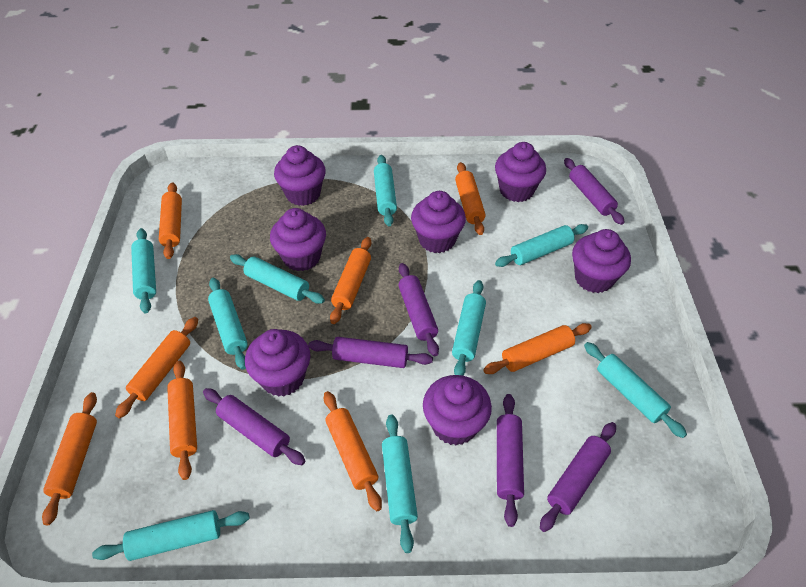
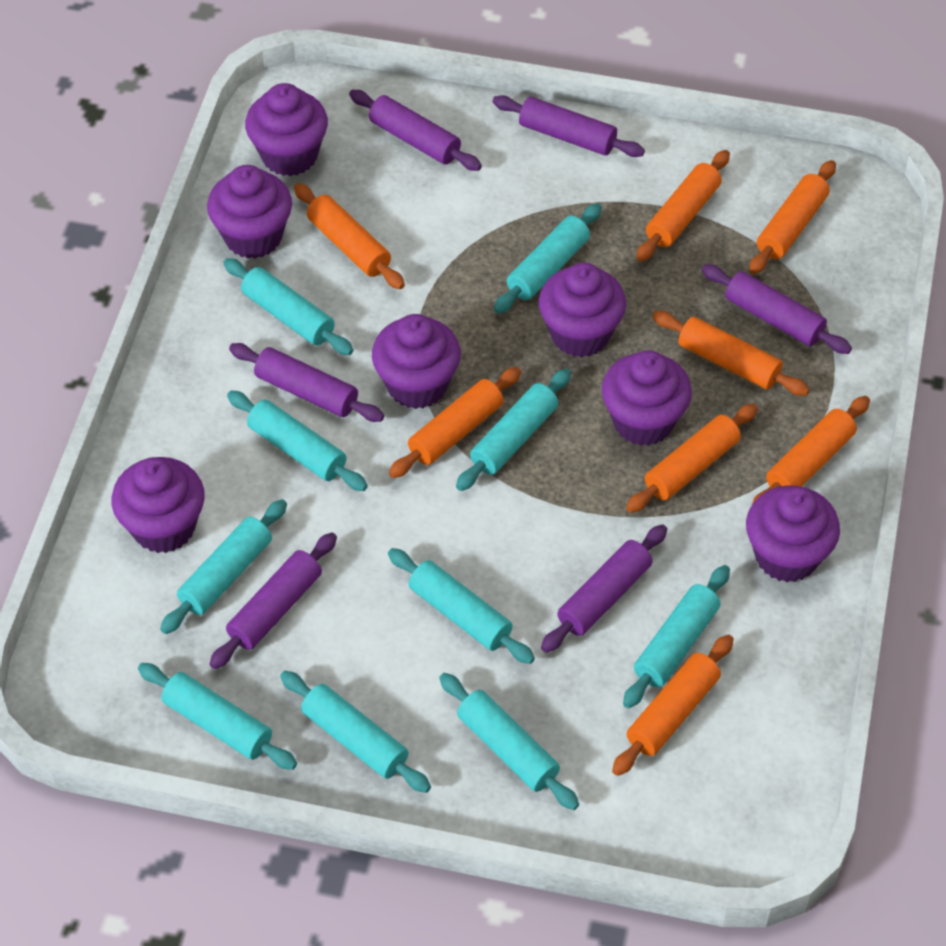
turquoise rolling pin: 9 -> 10

